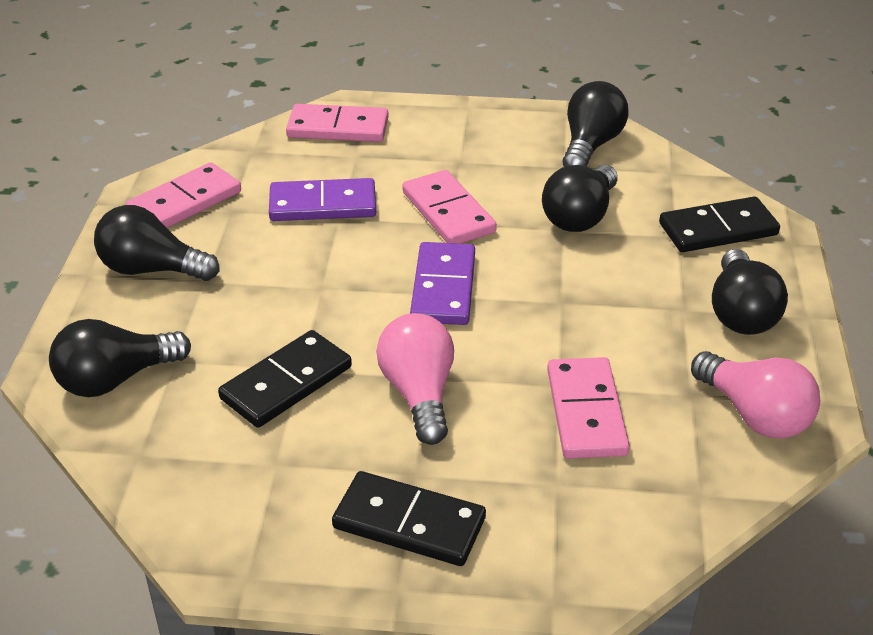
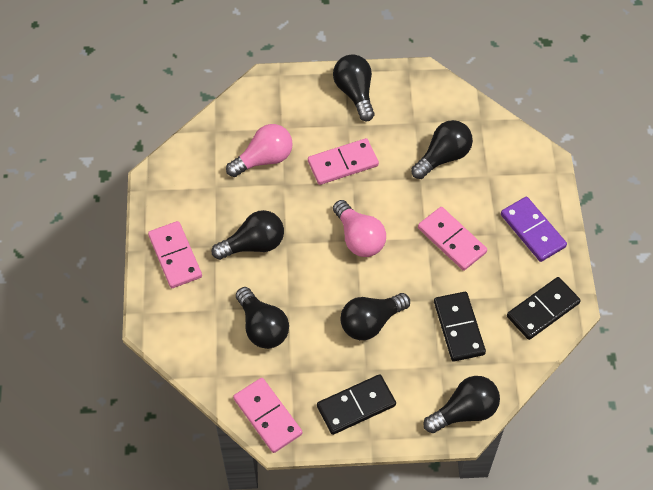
black light bulb: 5 -> 6
purple domino: 2 -> 1

